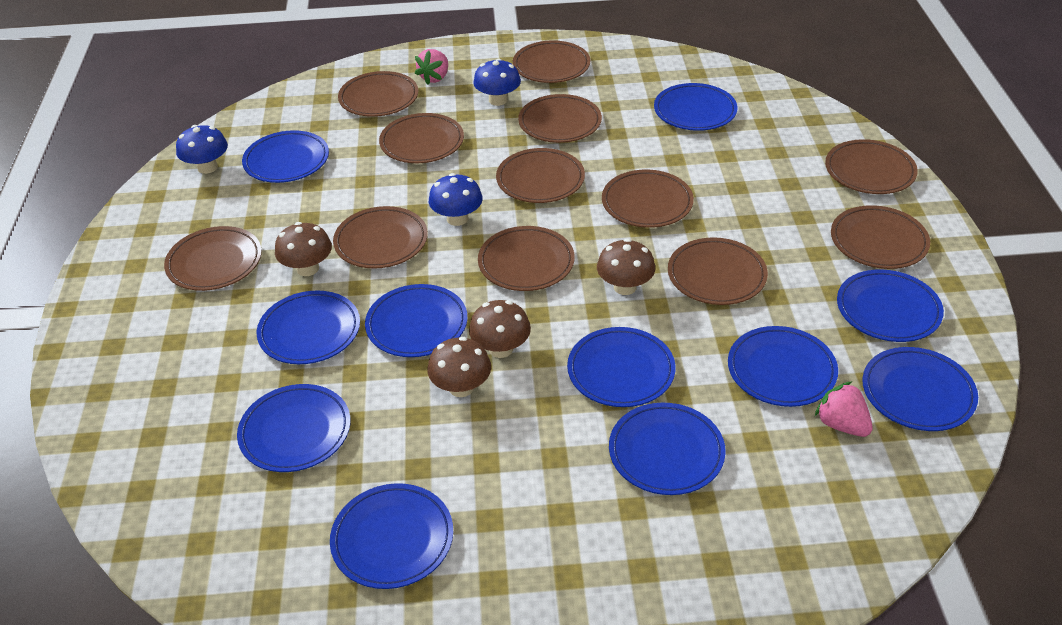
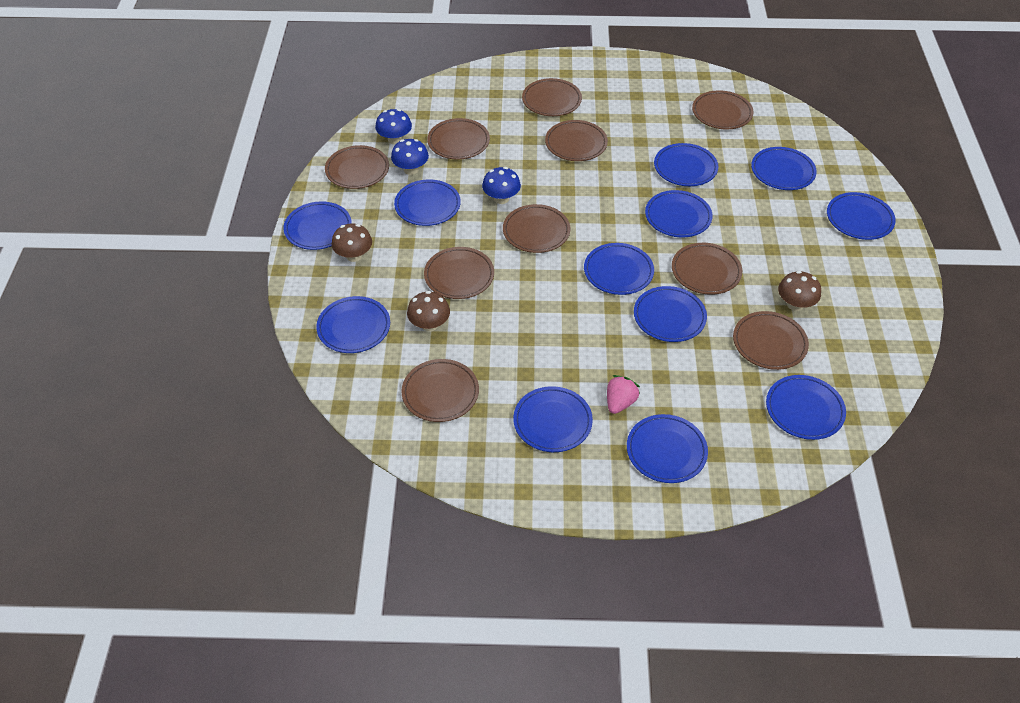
blue plate: 11 -> 12
brown mushroom: 4 -> 3
brown plate: 12 -> 10
pink strawberry: 2 -> 1

